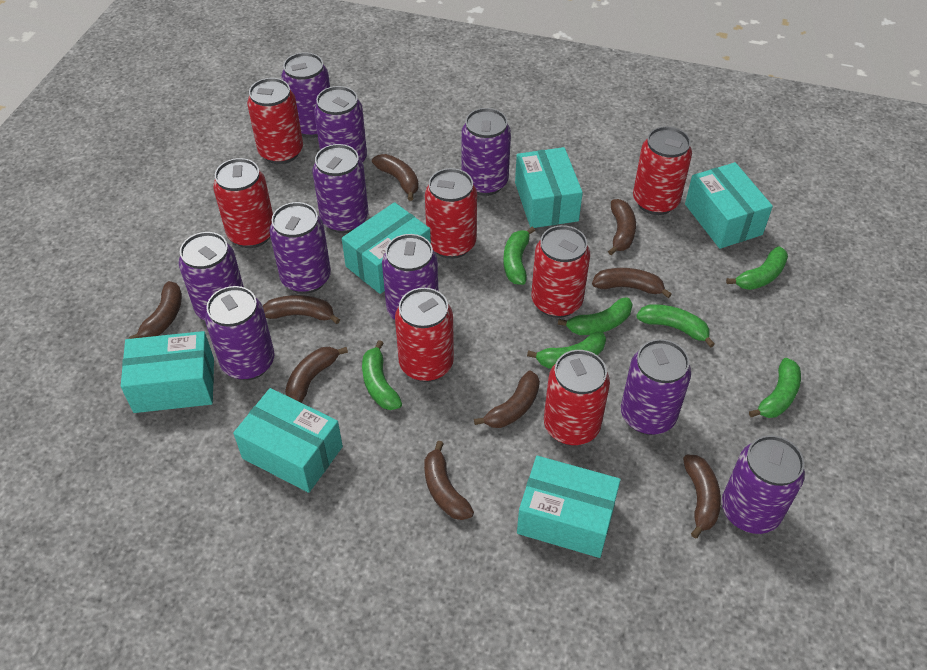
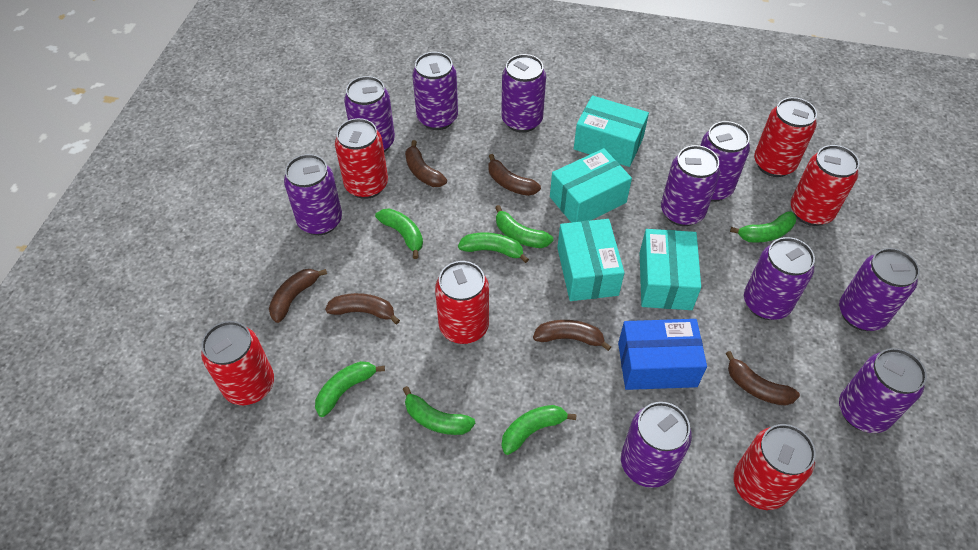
blue box: 0 -> 1
brown banana: 9 -> 6
red can: 7 -> 6
turquoise box: 6 -> 4

